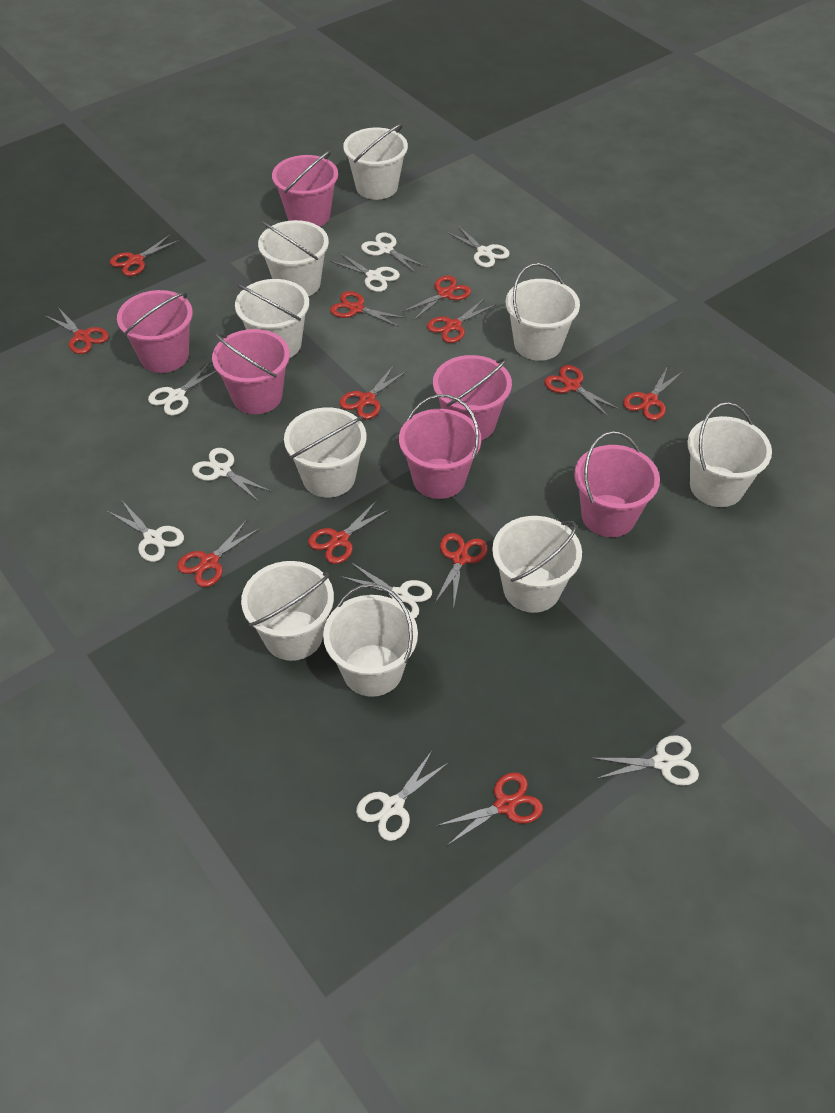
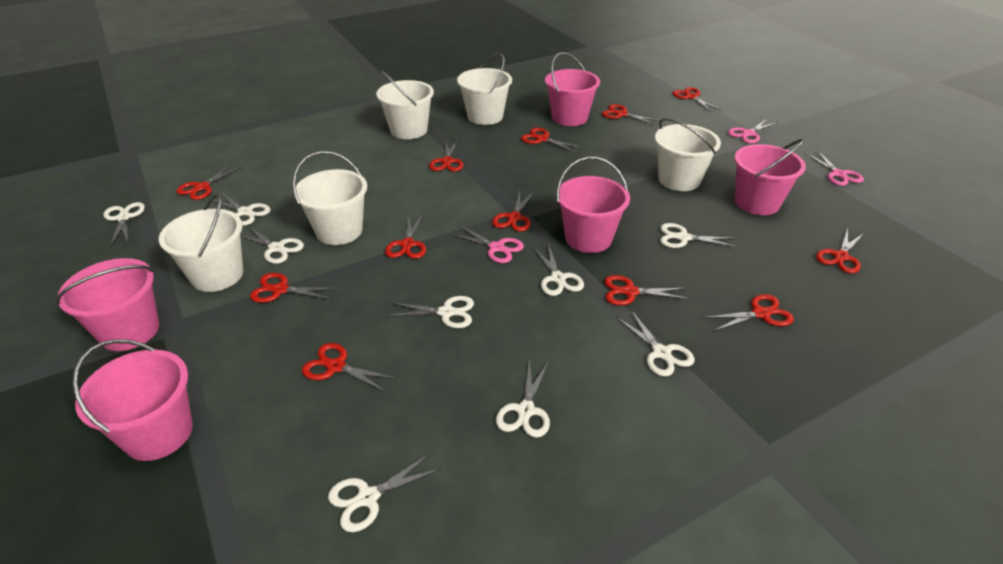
pink bucket: 6 -> 5
pink scissors: 0 -> 3
white bucket: 9 -> 5

